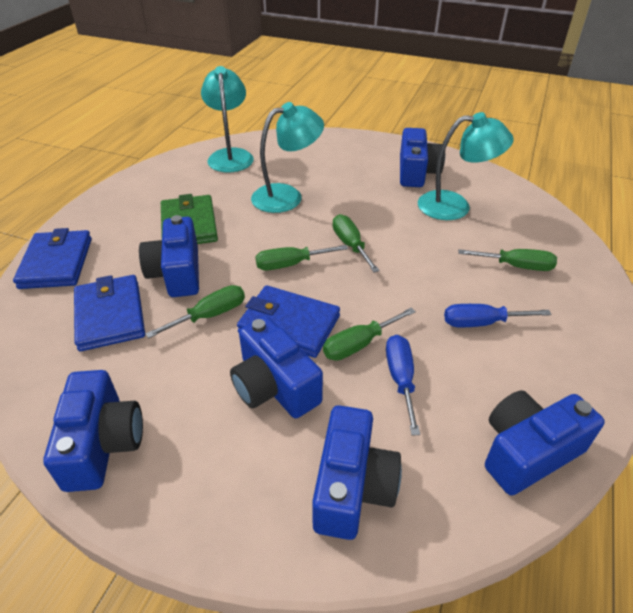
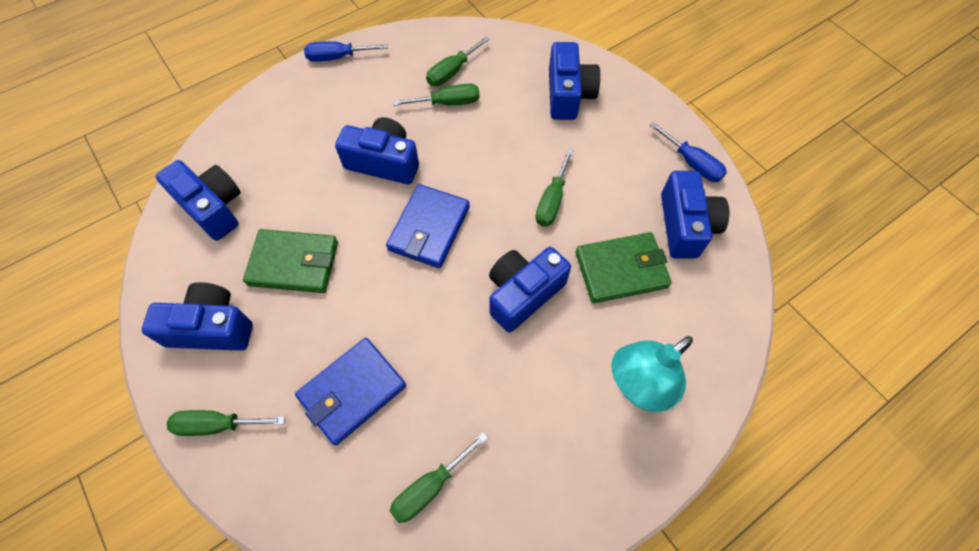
blue wallet: 3 -> 2
green wallet: 1 -> 2
turquoise lamp: 3 -> 1

